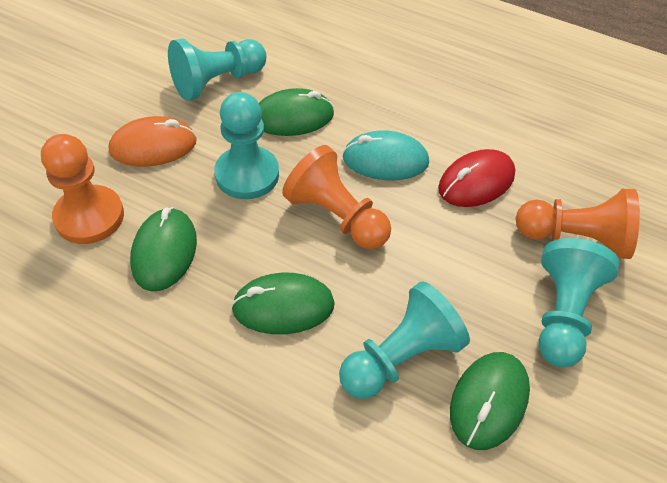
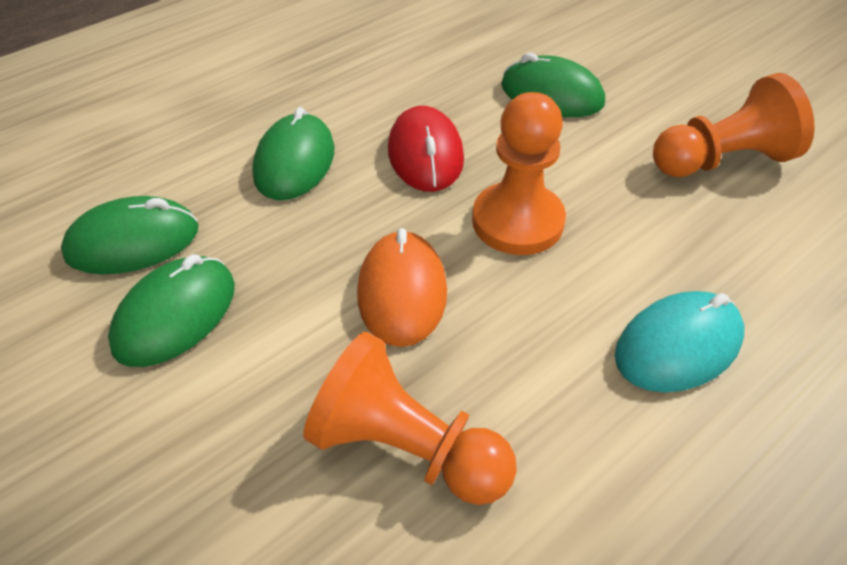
turquoise pawn: 4 -> 0

